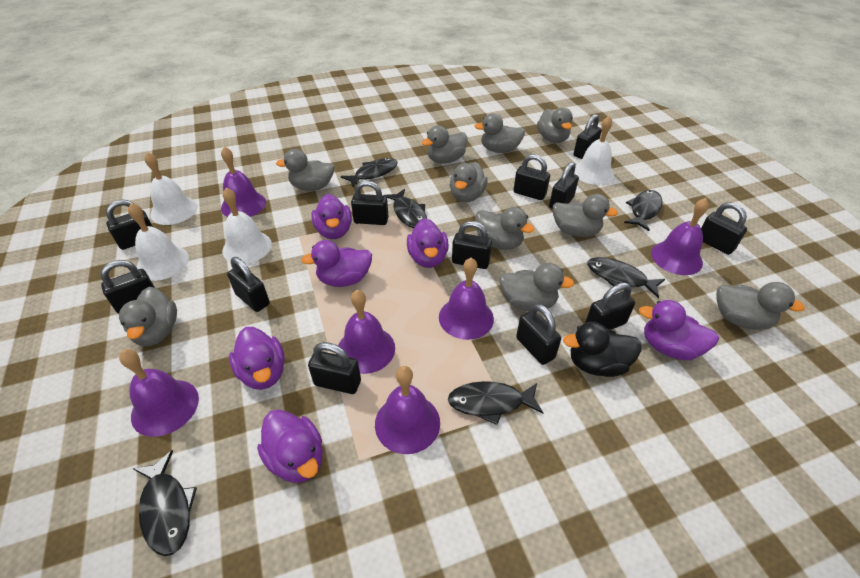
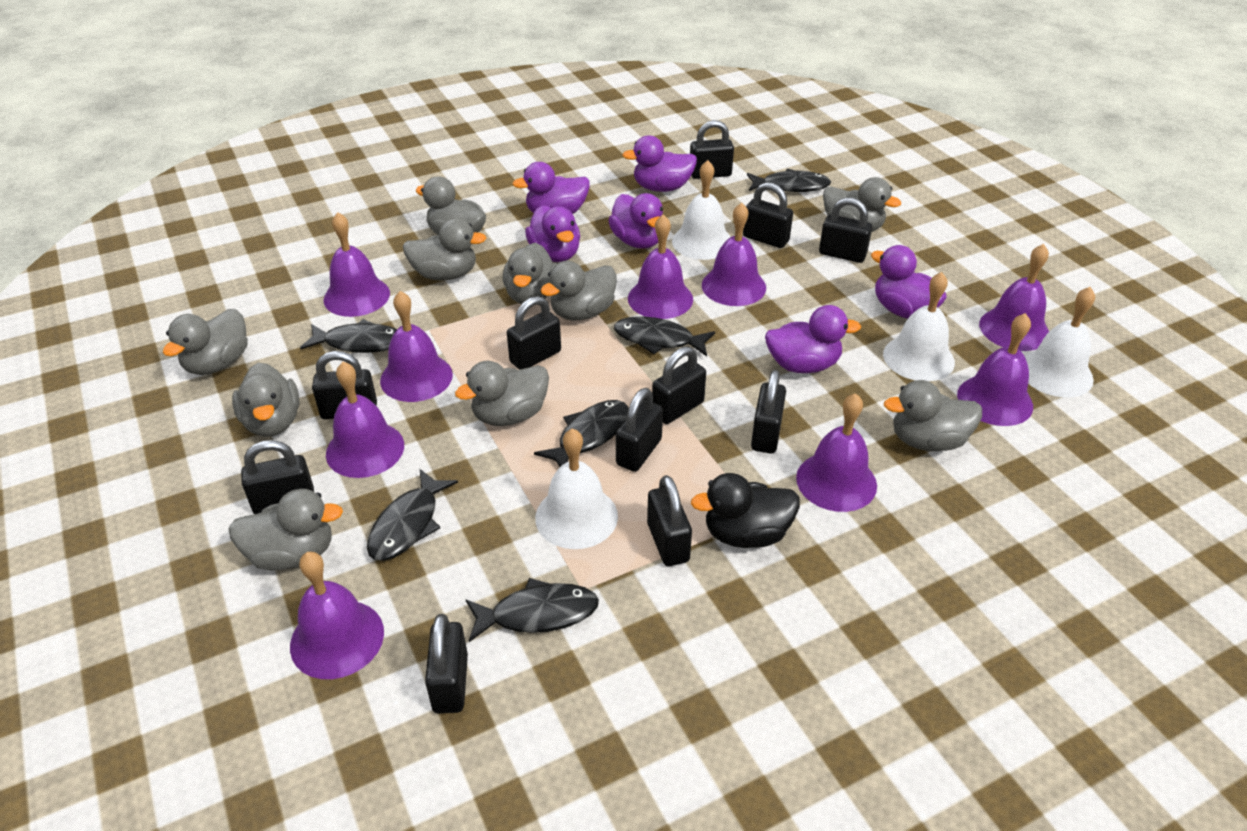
black padlock: 12 -> 11
purple bell: 6 -> 9

